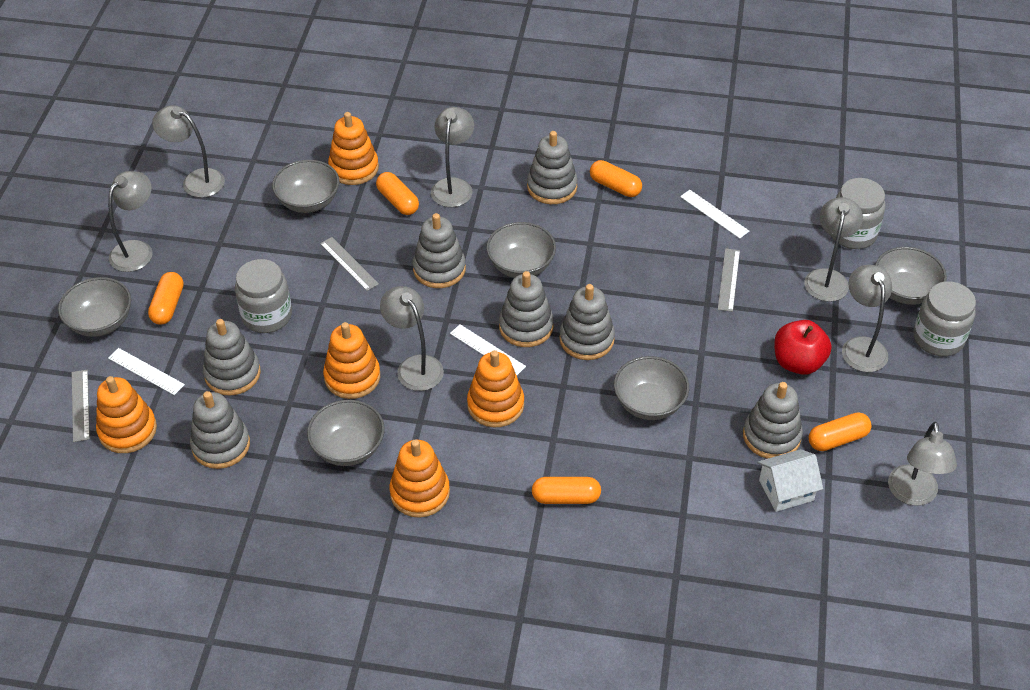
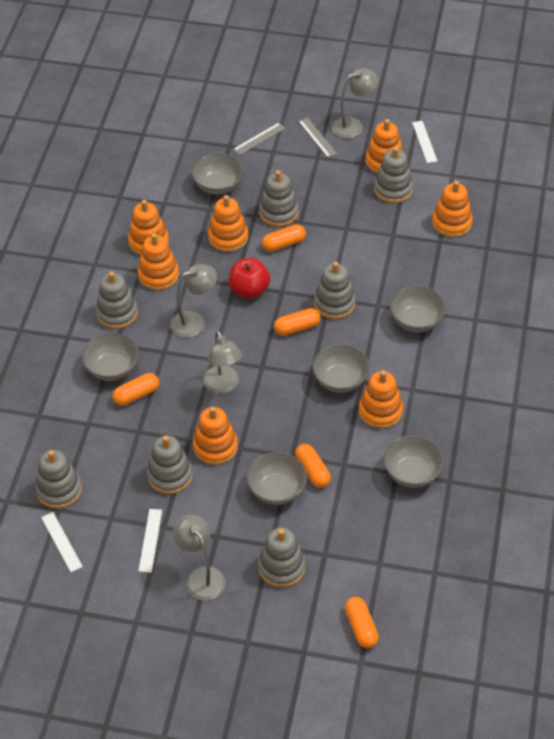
grey jar: 3 -> 0
grey lamp: 7 -> 4
grey ruler: 3 -> 2
orange stacking toy: 5 -> 7
white house: 1 -> 0

